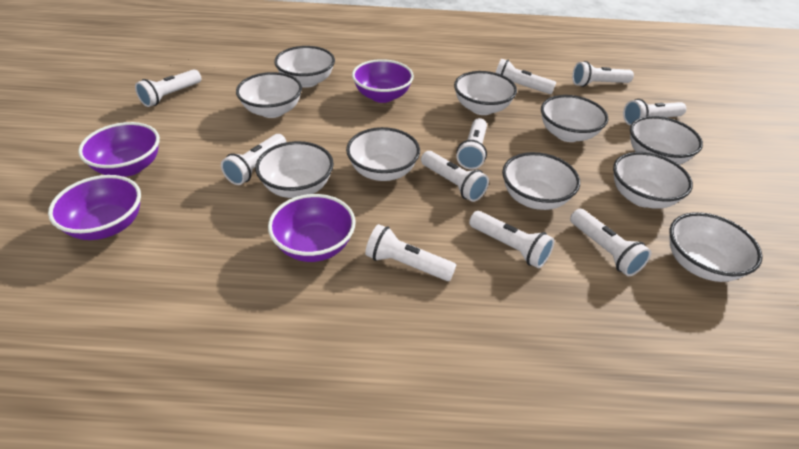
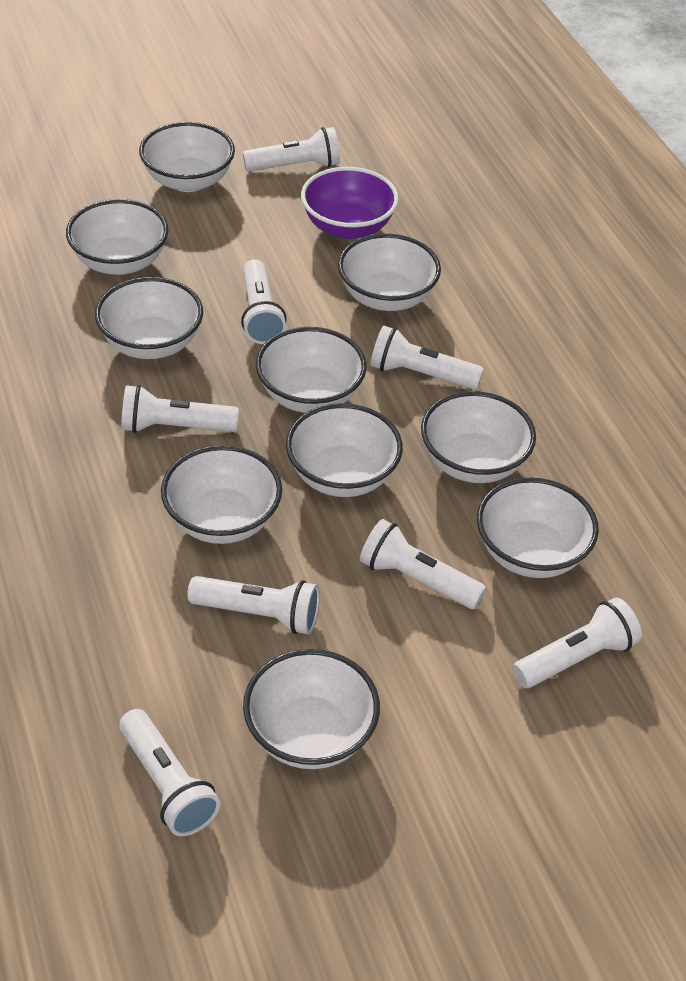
purple bowl: 4 -> 1
white flashlight: 10 -> 8

